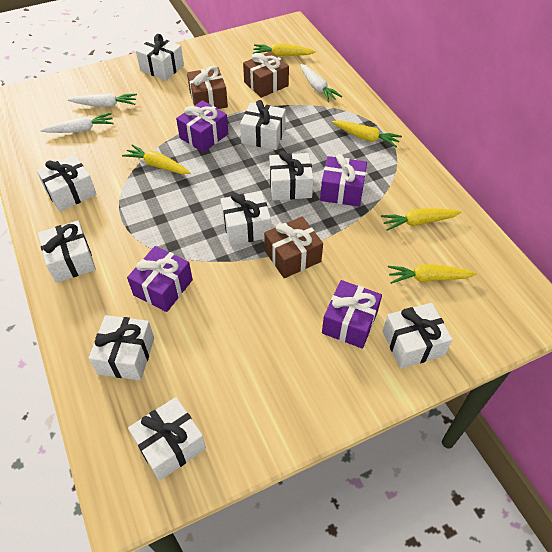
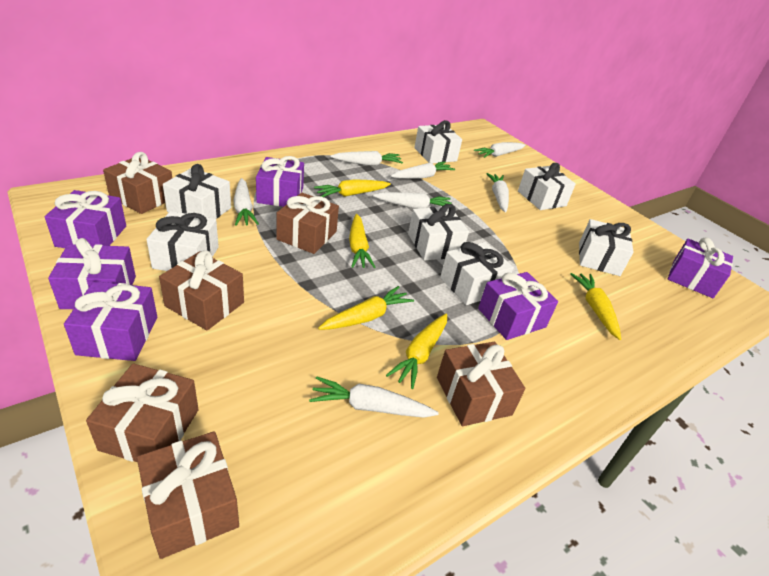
brown gift: 3 -> 6
purple gift: 4 -> 6
white carrot: 3 -> 7
white gift: 9 -> 7

